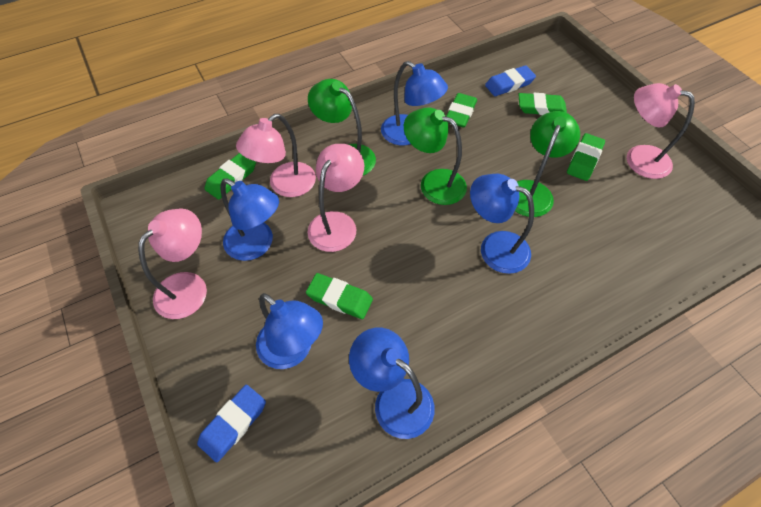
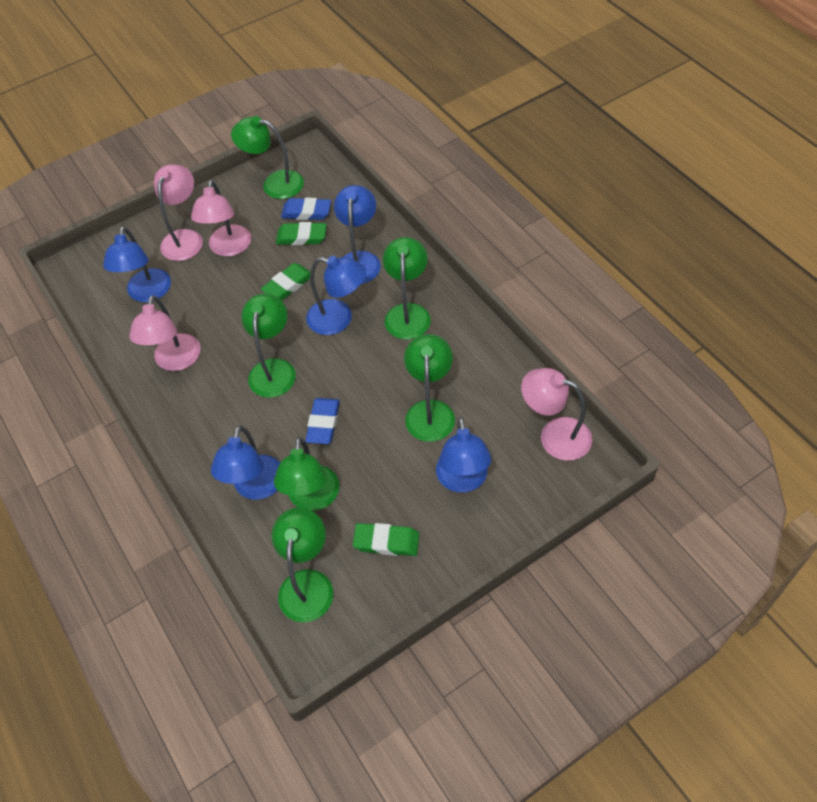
green eraser: 5 -> 3
green lamp: 3 -> 6

